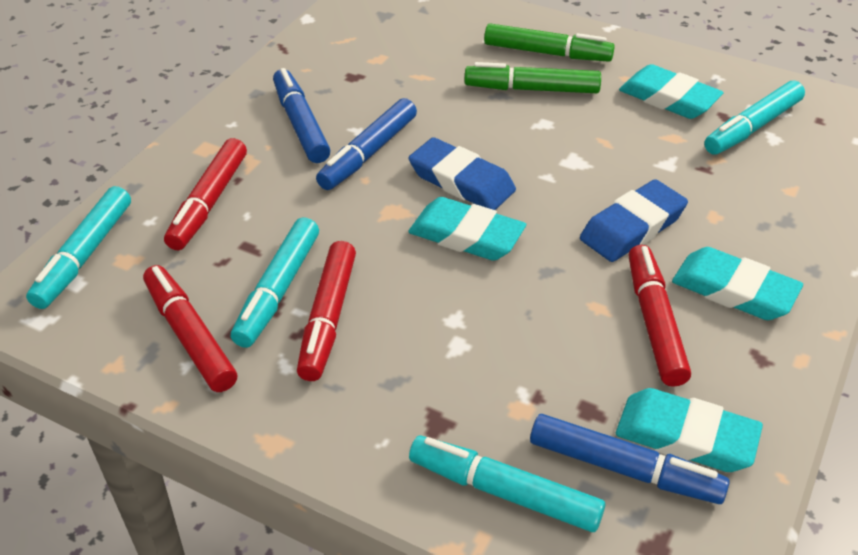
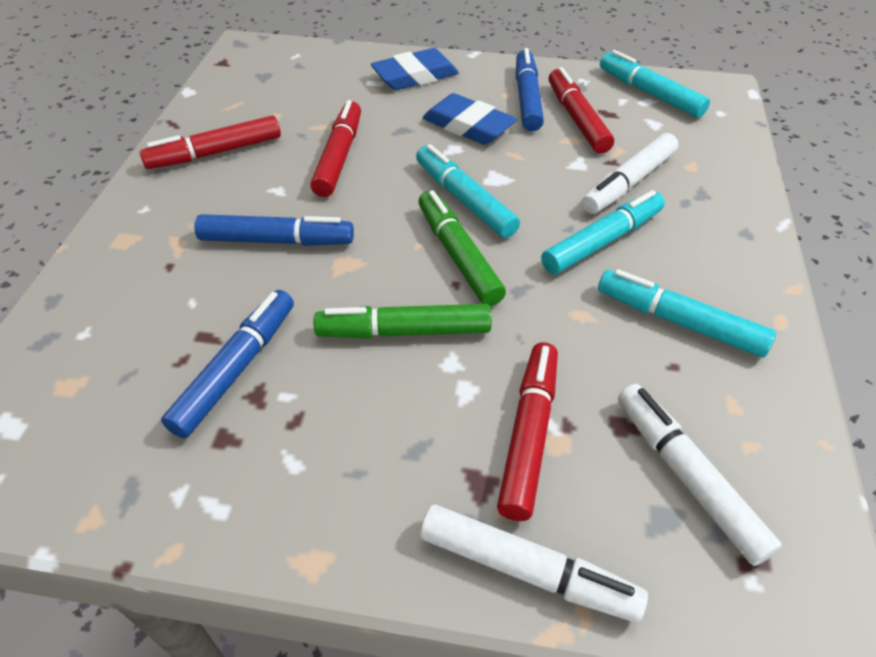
turquoise eraser: 4 -> 0
white marker: 0 -> 3

